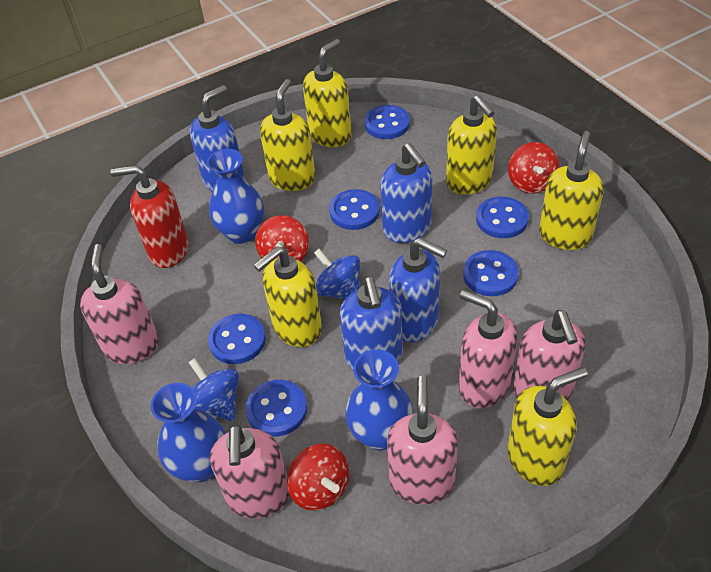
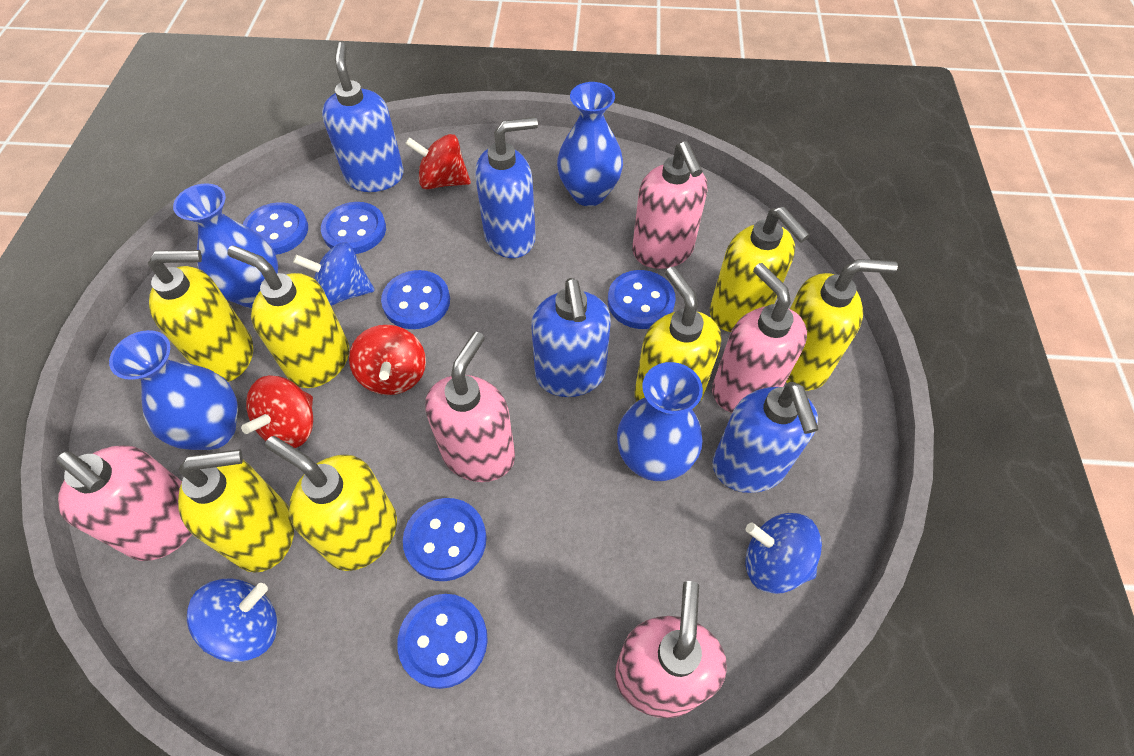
blue spinning top: 2 -> 3
blue vase: 3 -> 4
red soap dispenser: 1 -> 0
yellow soap dispenser: 6 -> 7

